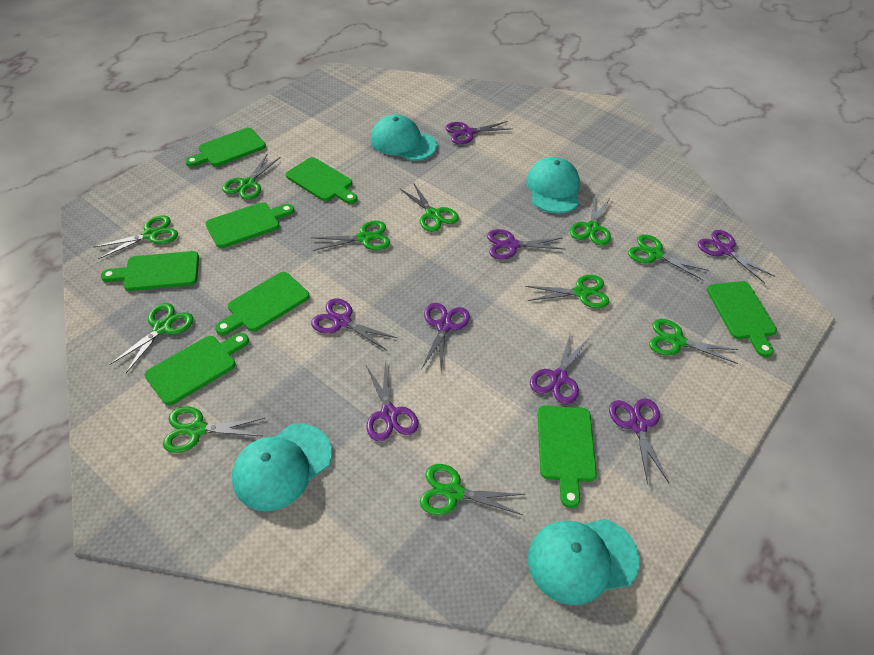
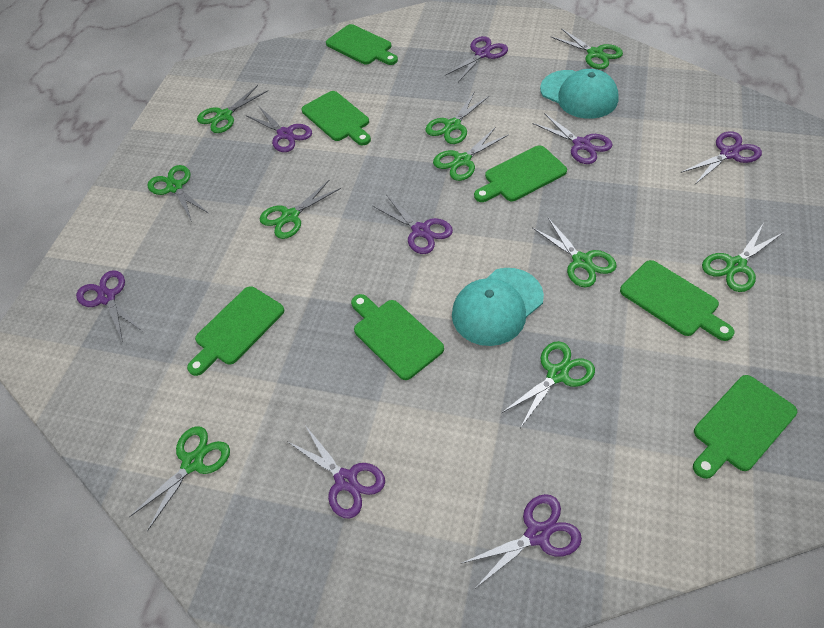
green cutting board: 8 -> 7
green scissors: 11 -> 10
turquoise cap: 4 -> 2

